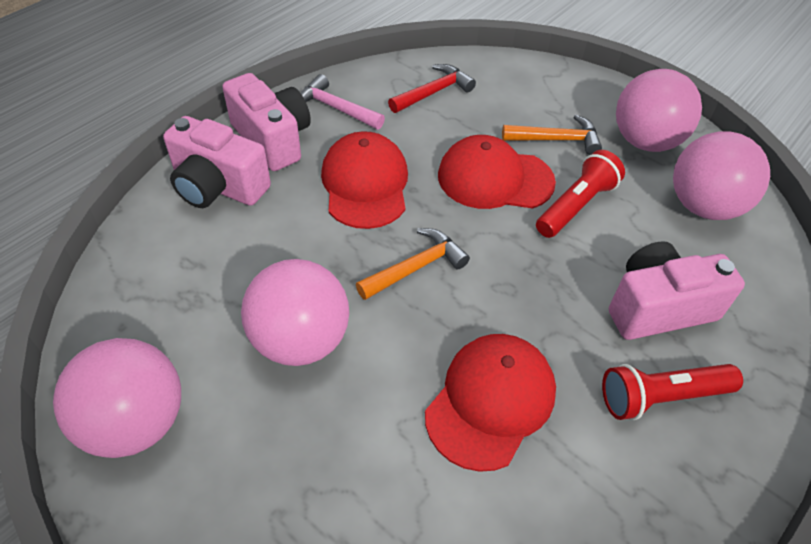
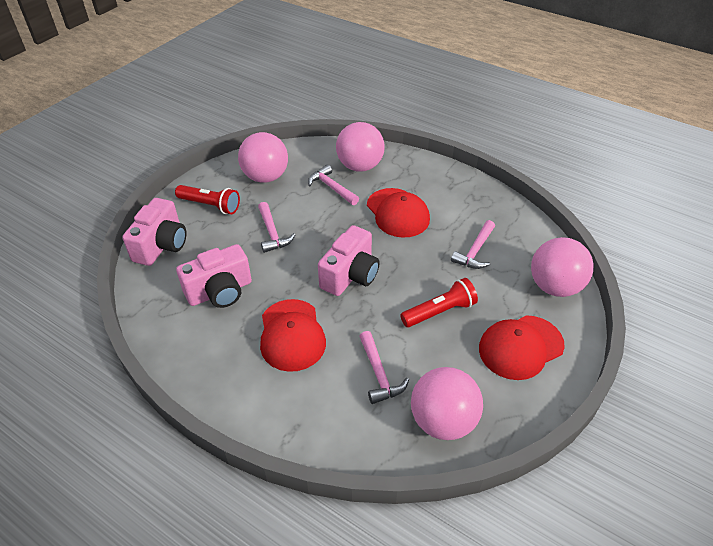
orange hammer: 2 -> 0
pink hammer: 1 -> 4
red hammer: 1 -> 0

